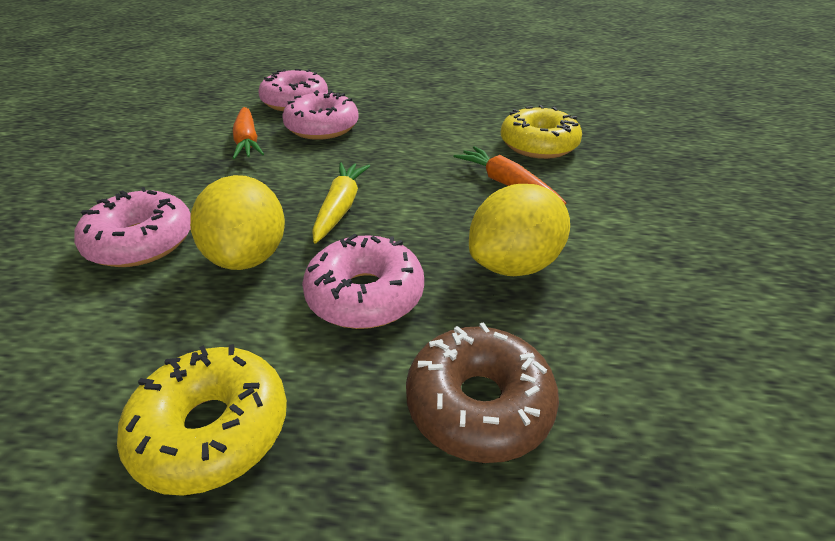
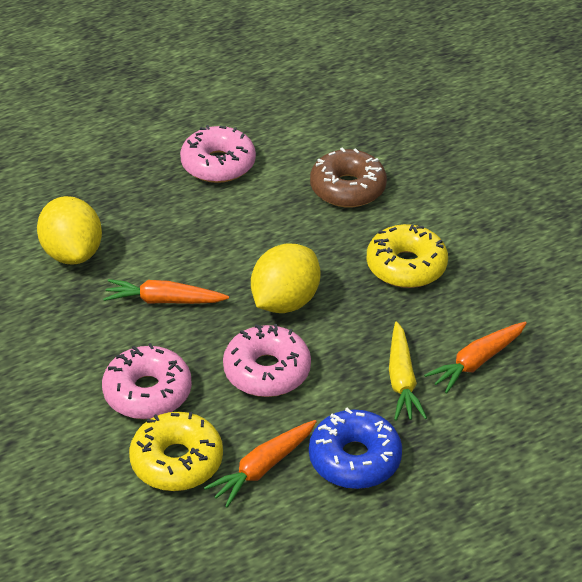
blue donut: 0 -> 1
orange carrot: 2 -> 3
pink donut: 4 -> 3

